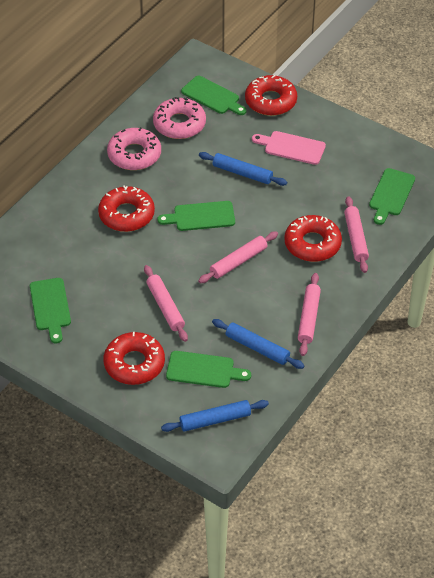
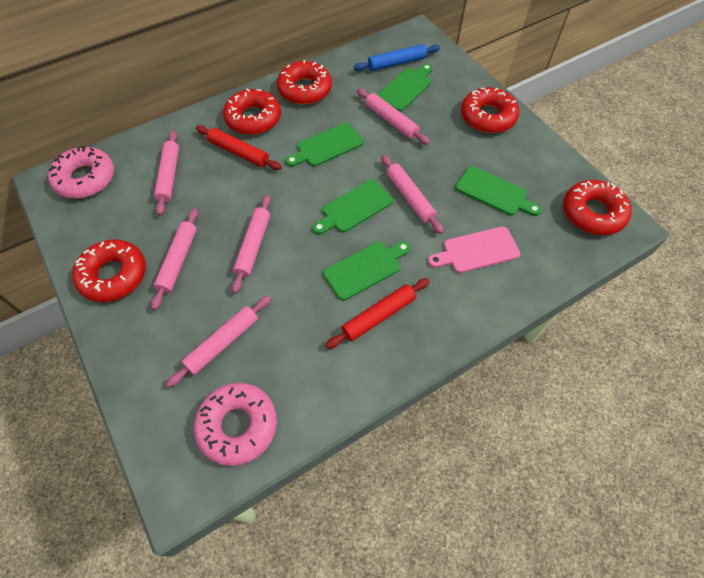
blue rolling pin: 3 -> 1
pink rolling pin: 4 -> 6
red donut: 4 -> 5
red rolling pin: 0 -> 2

